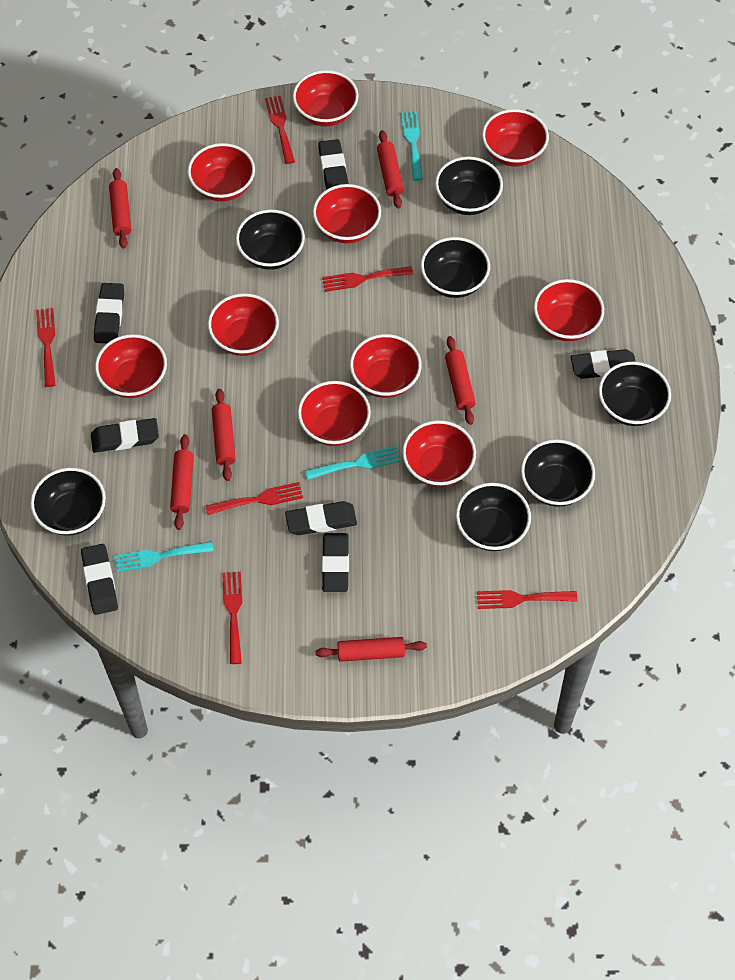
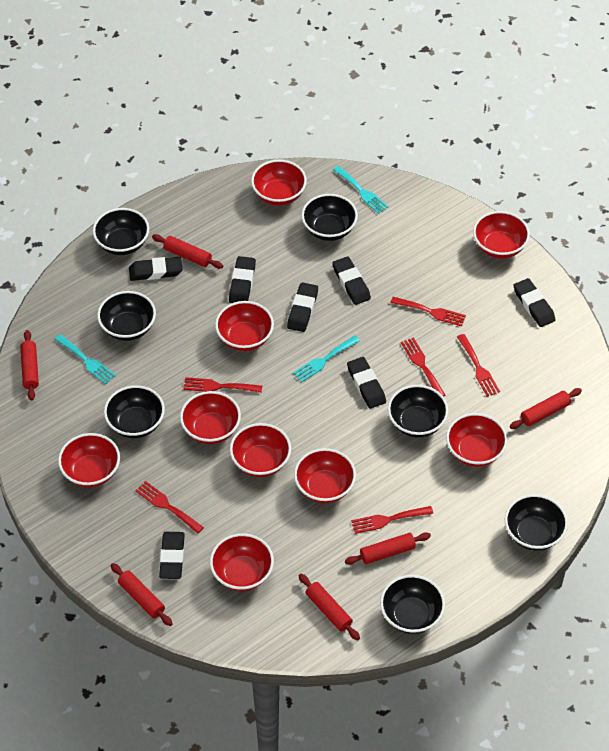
red bowl: 10 -> 9

